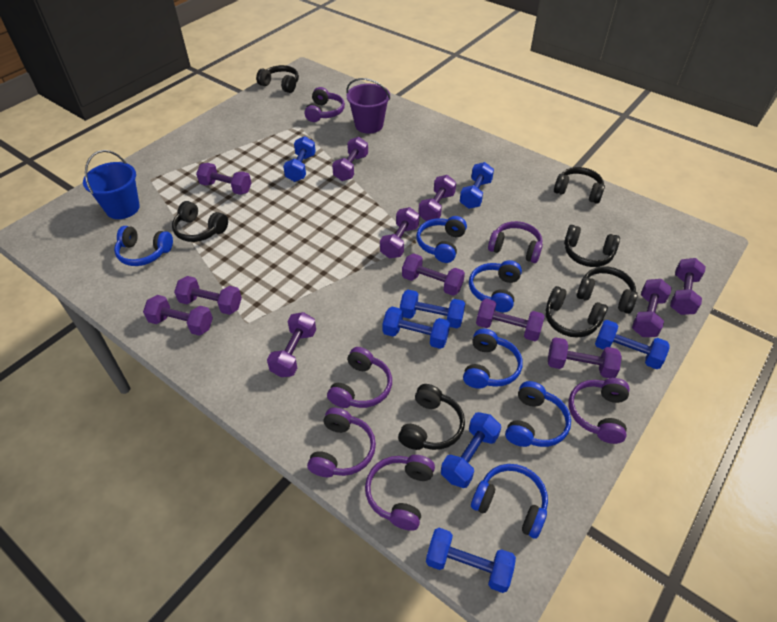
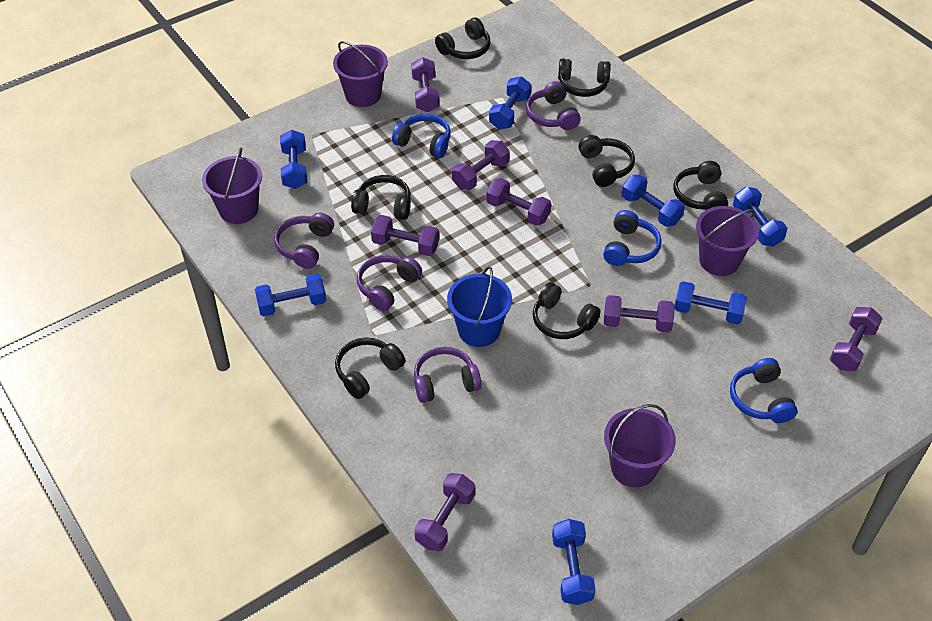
blue headphones: 6 -> 3
purple bucket: 1 -> 4
purple dumbbell: 12 -> 7
purple headphones: 6 -> 4

